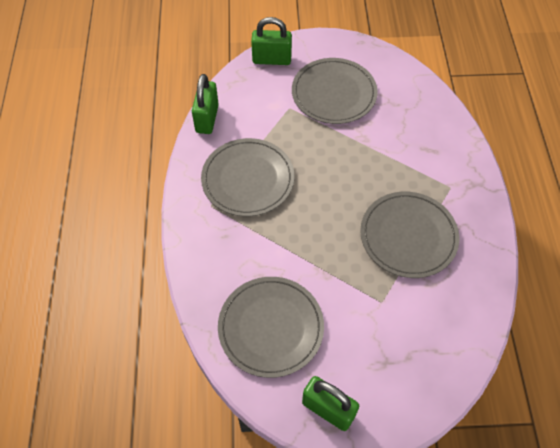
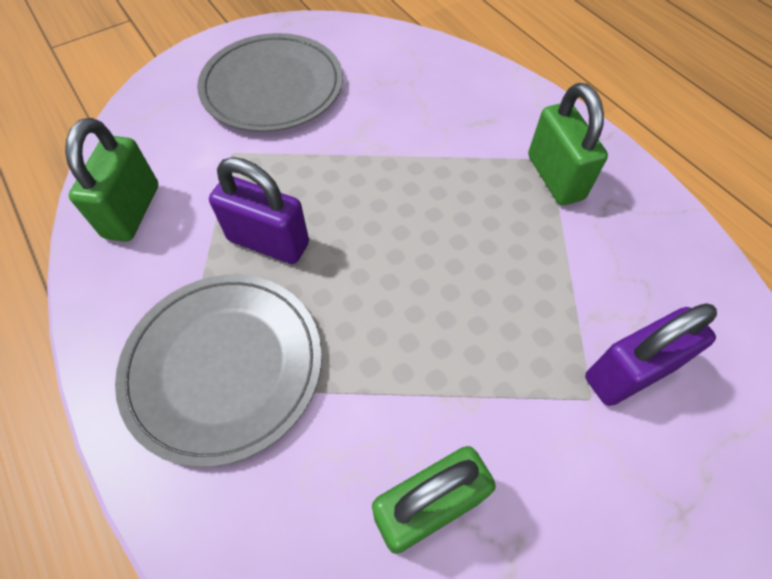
grey plate: 4 -> 2
purple padlock: 0 -> 2

